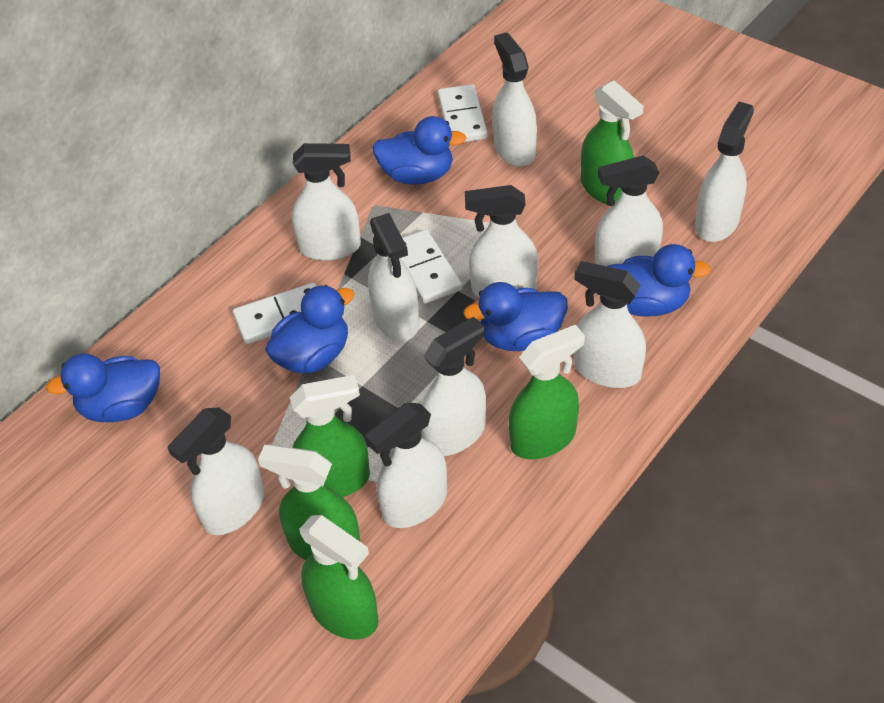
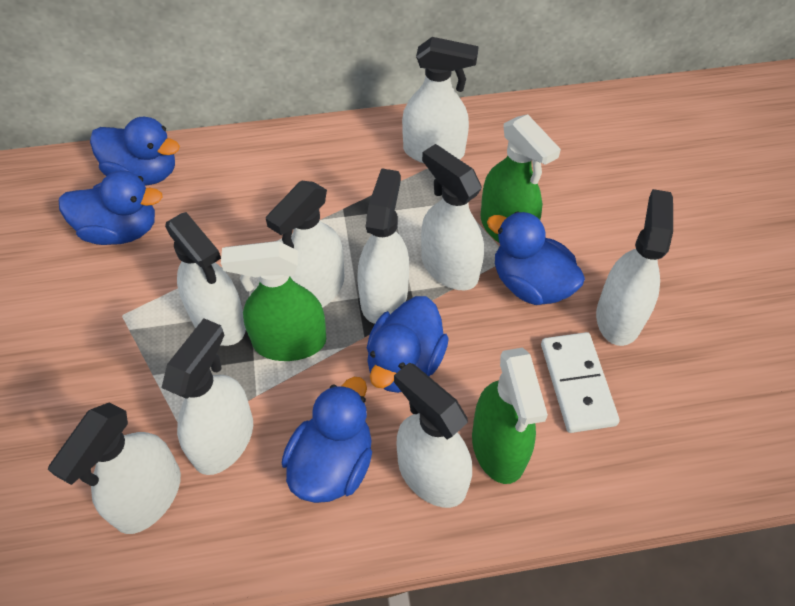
green spray bottle: 5 -> 3
white domino: 3 -> 1
white spray bottle: 10 -> 9

